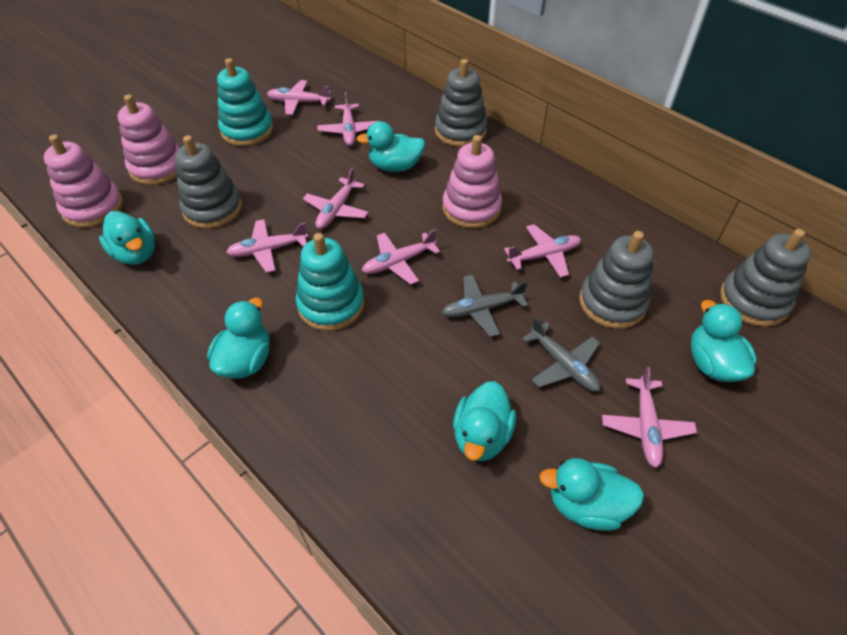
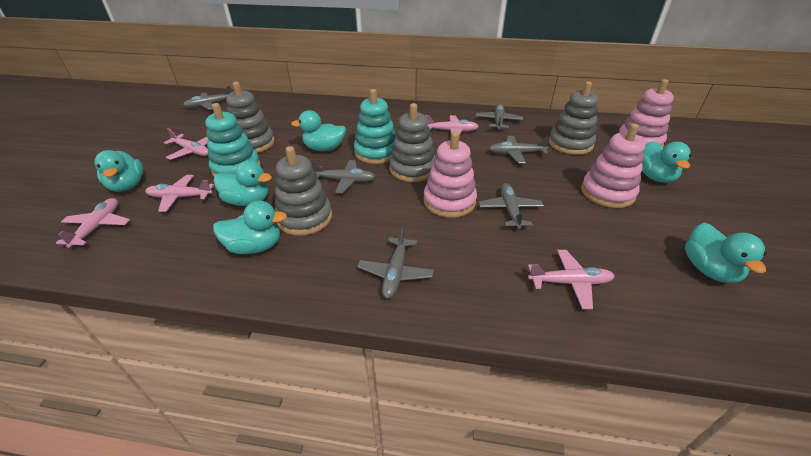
grey plane: 2 -> 6
pink plane: 7 -> 5

